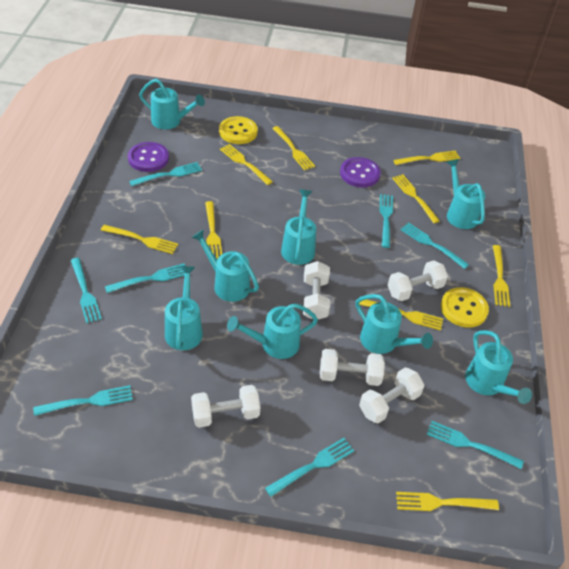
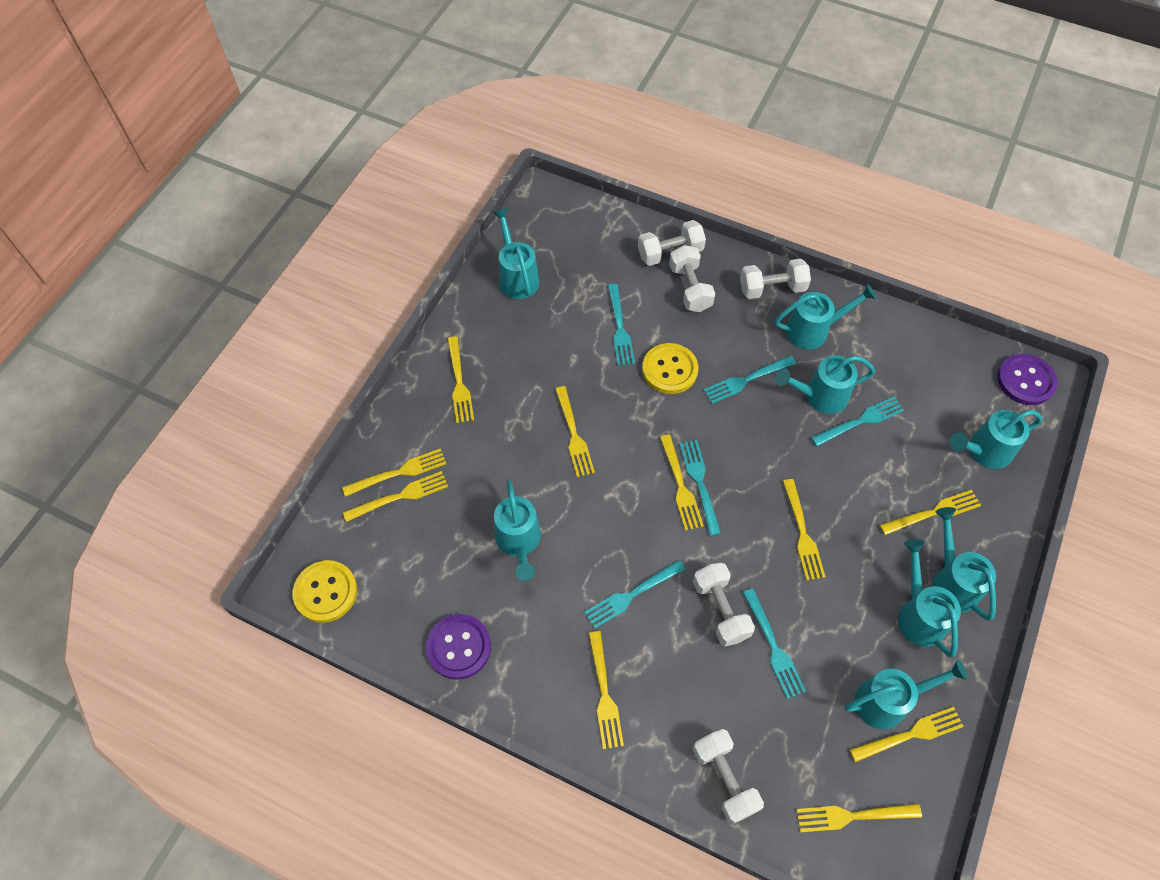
turquoise fork: 8 -> 6
yellow fork: 9 -> 10

